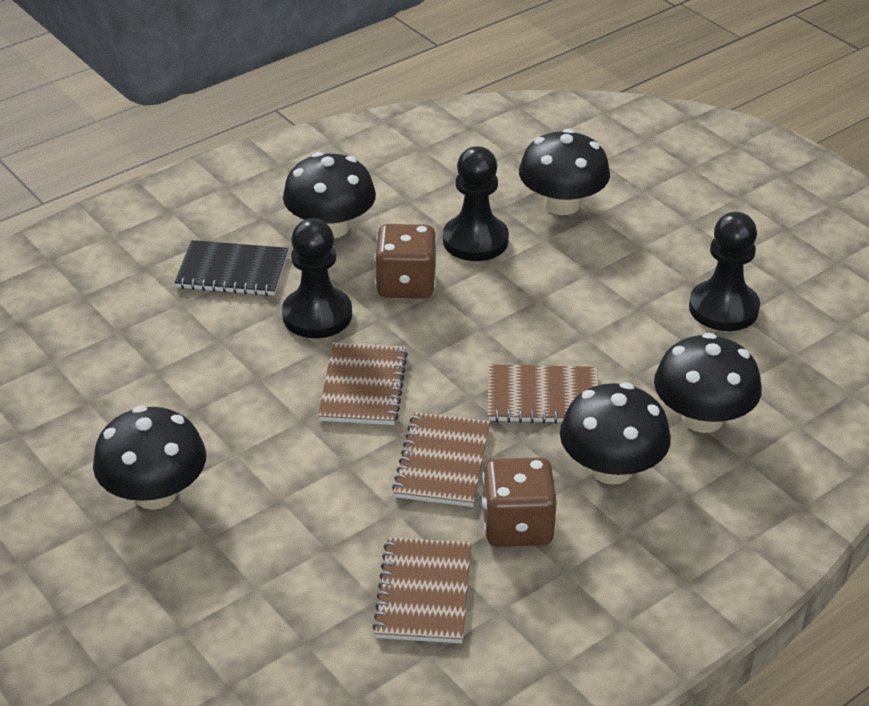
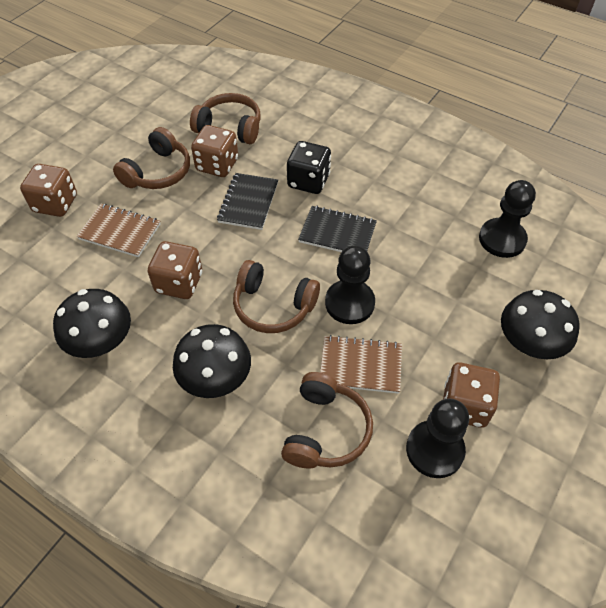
black dice: 0 -> 1
black mushroom: 5 -> 3
black notebook: 1 -> 2
brown dice: 2 -> 4
brown headphones: 0 -> 4
brown notebook: 4 -> 2

